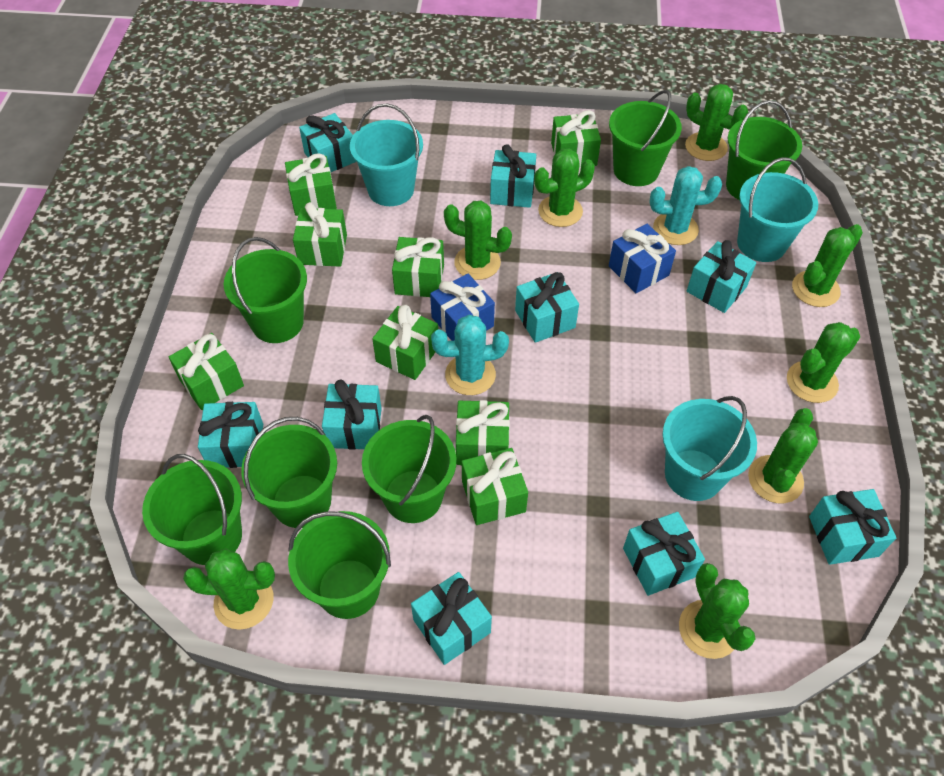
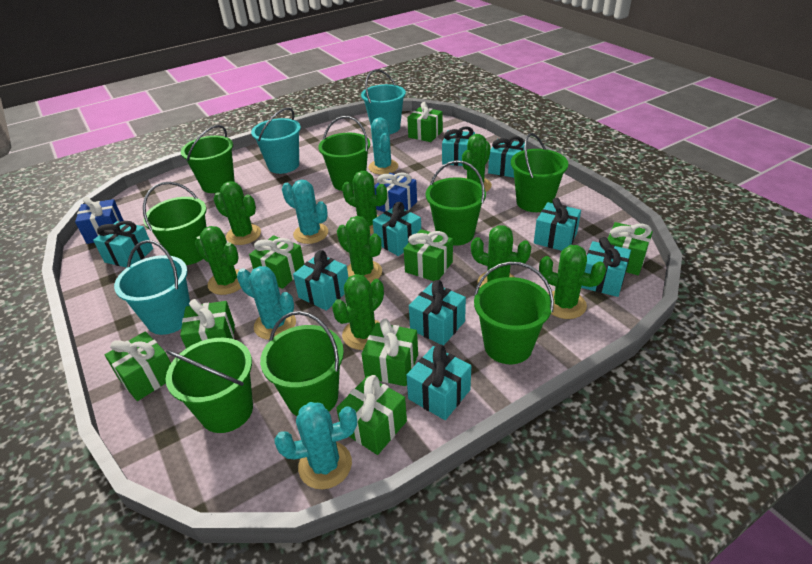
green bucket: 7 -> 8
turquoise cactus: 2 -> 4

